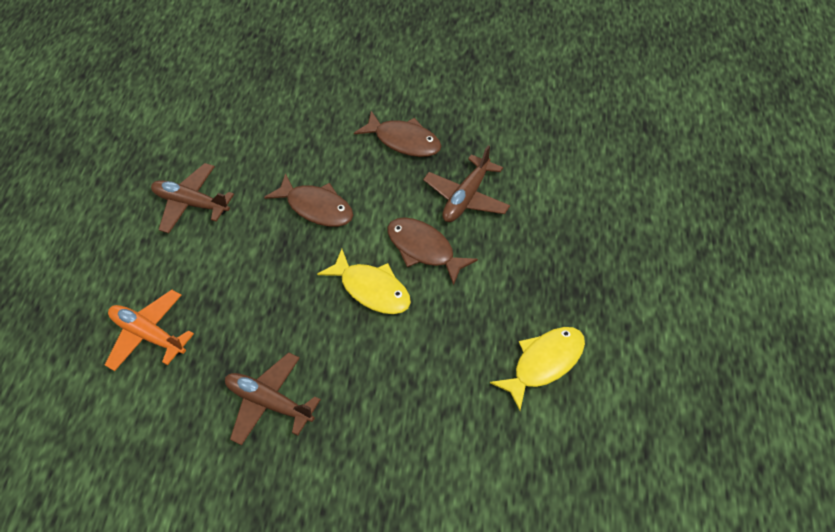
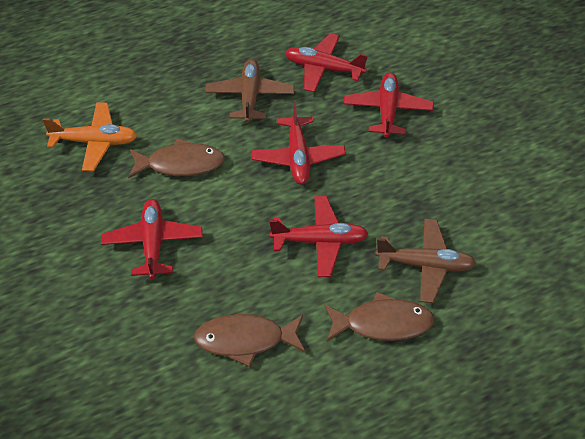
brown plane: 3 -> 2
red plane: 0 -> 5
yellow fish: 2 -> 0

